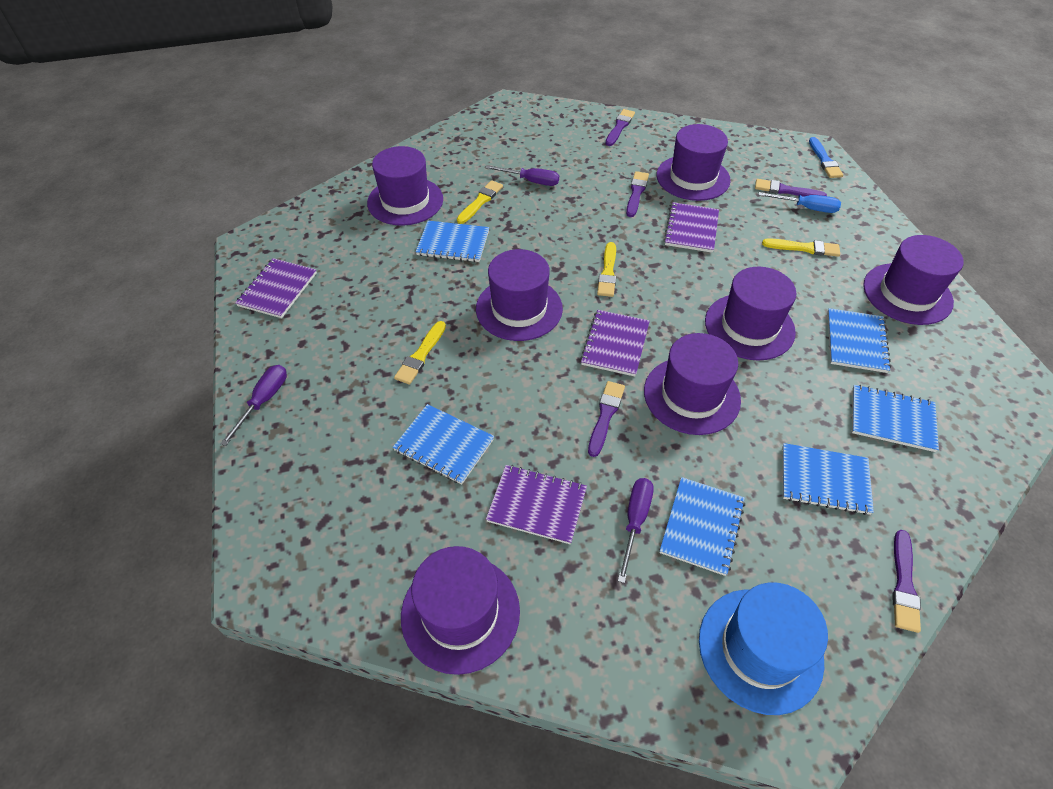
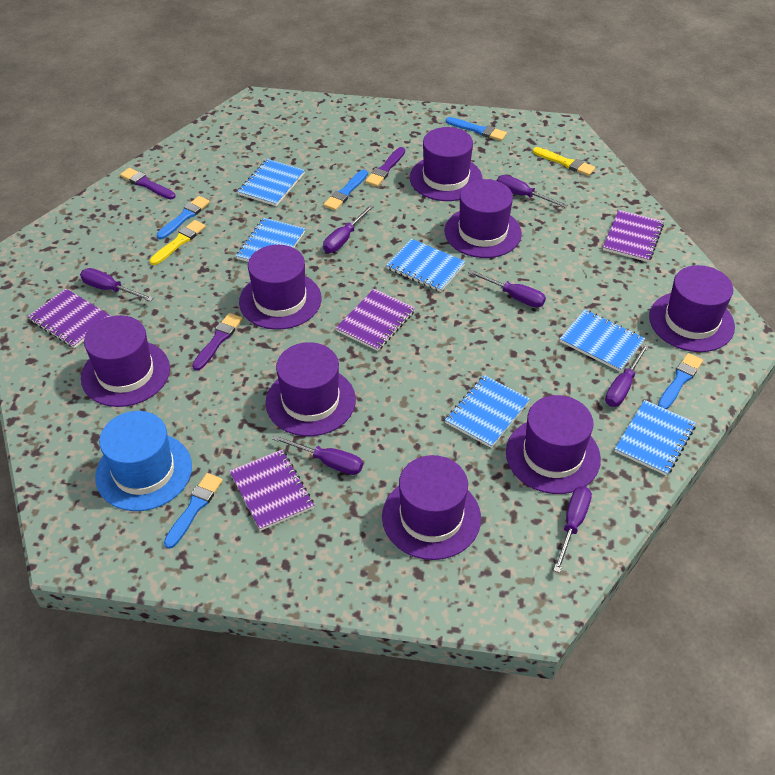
blue brush: 1 -> 5
blue screwdriver: 1 -> 0
purple brush: 5 -> 3
purple hat: 7 -> 8
purple screwdriver: 3 -> 7
yellow brush: 4 -> 2

